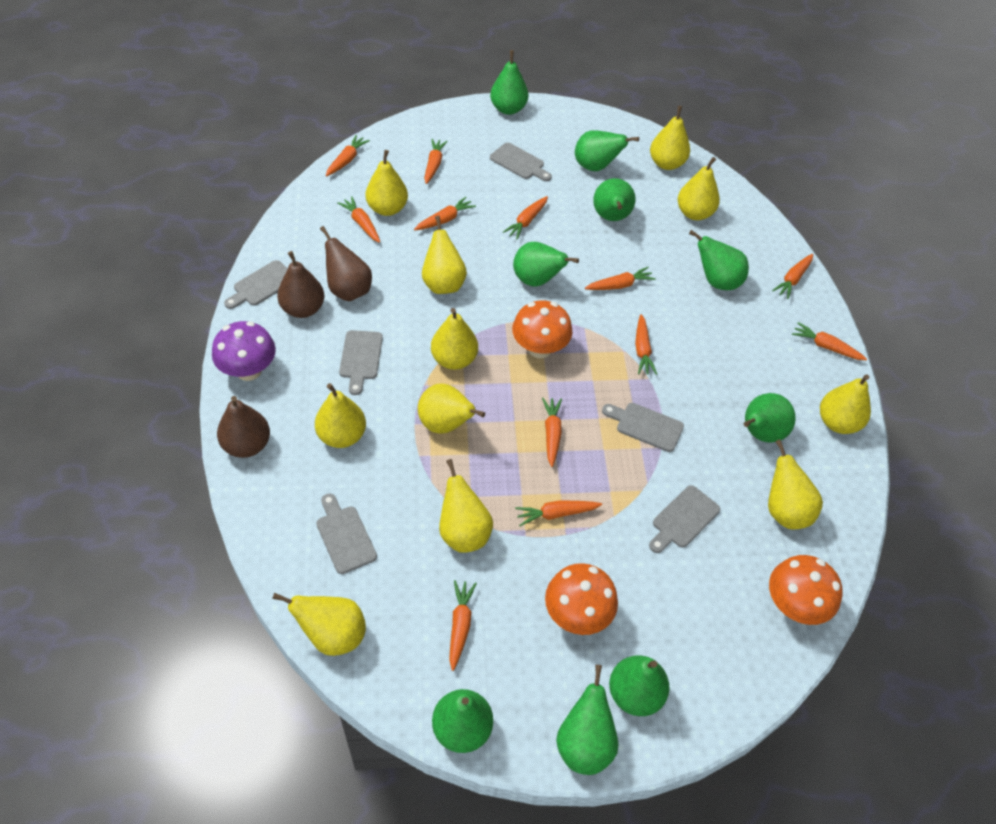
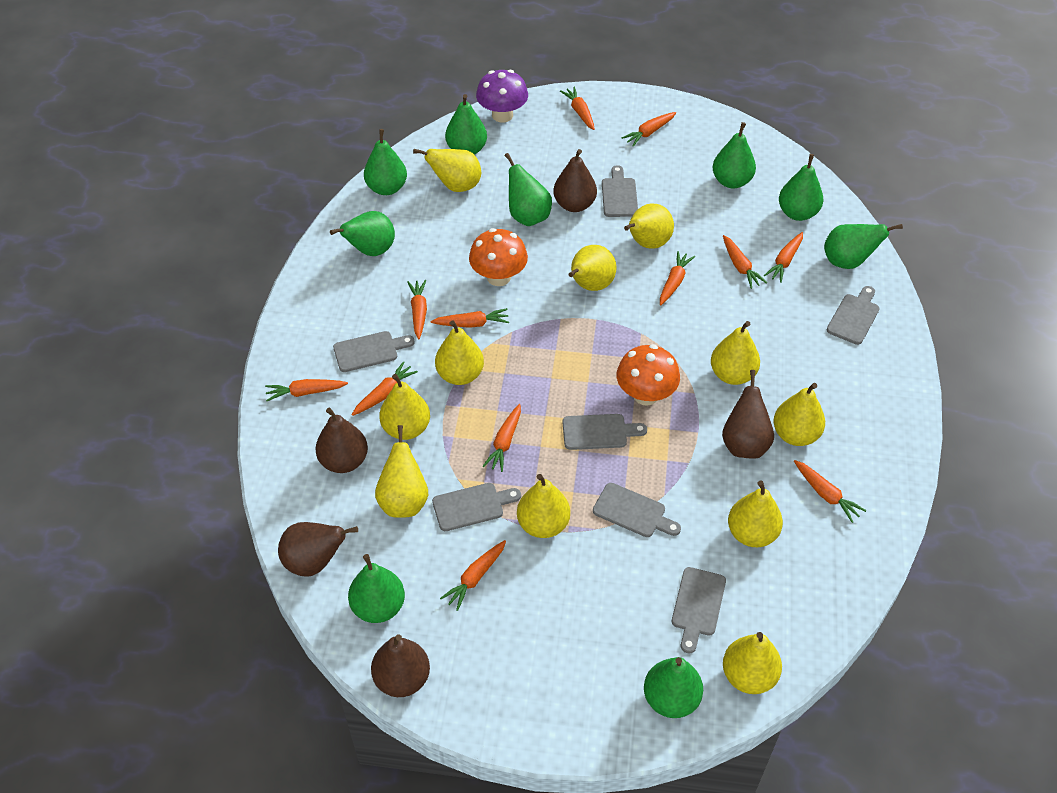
brown pear: 3 -> 5
grey cutting board: 6 -> 7
orange mushroom: 3 -> 2

